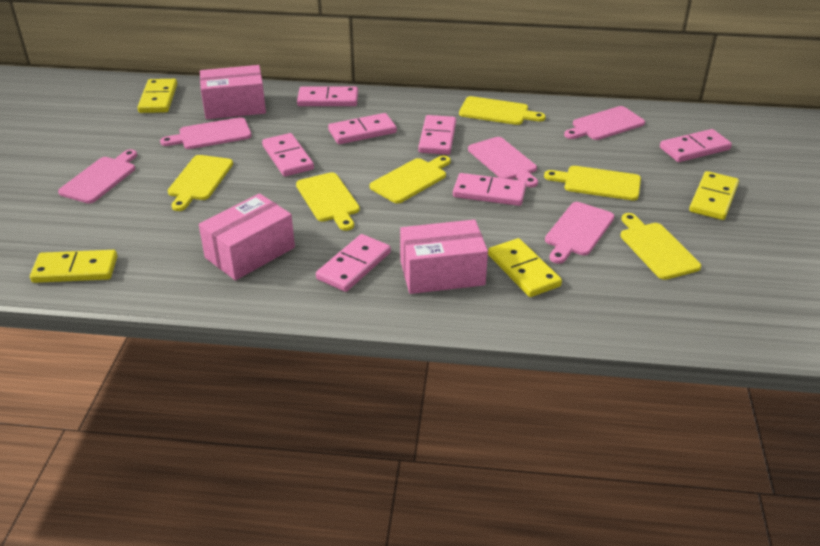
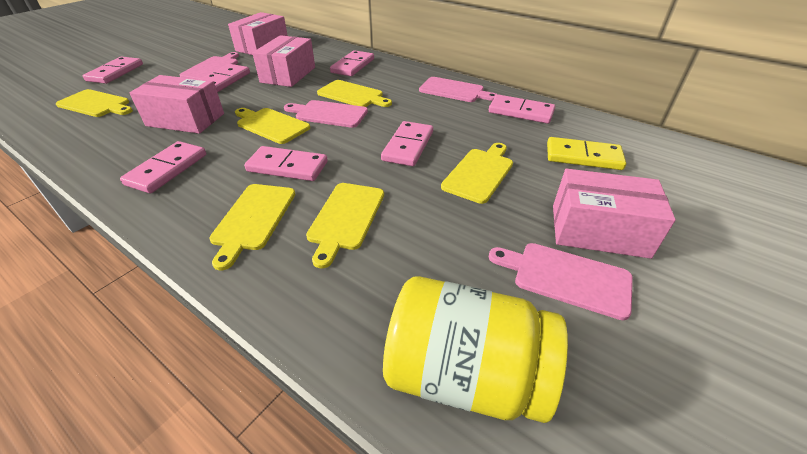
pink box: 3 -> 4
pink cutting board: 5 -> 4
yellow domino: 4 -> 1
yellow jar: 0 -> 1

